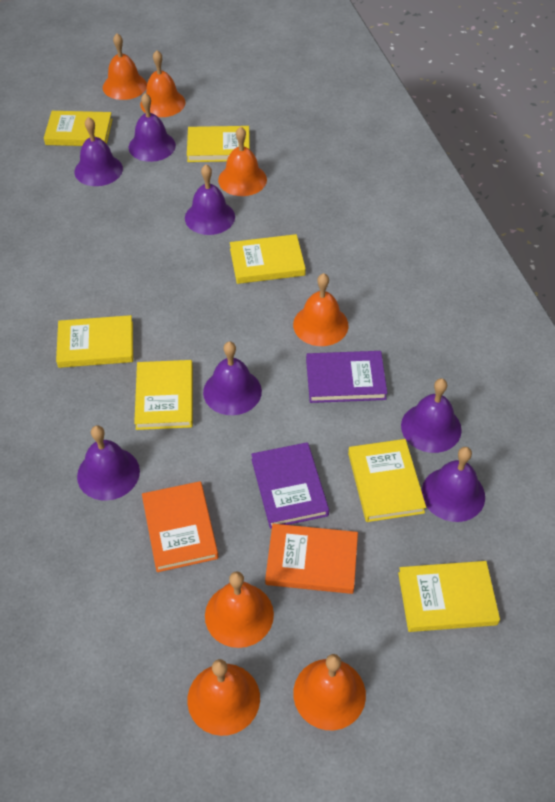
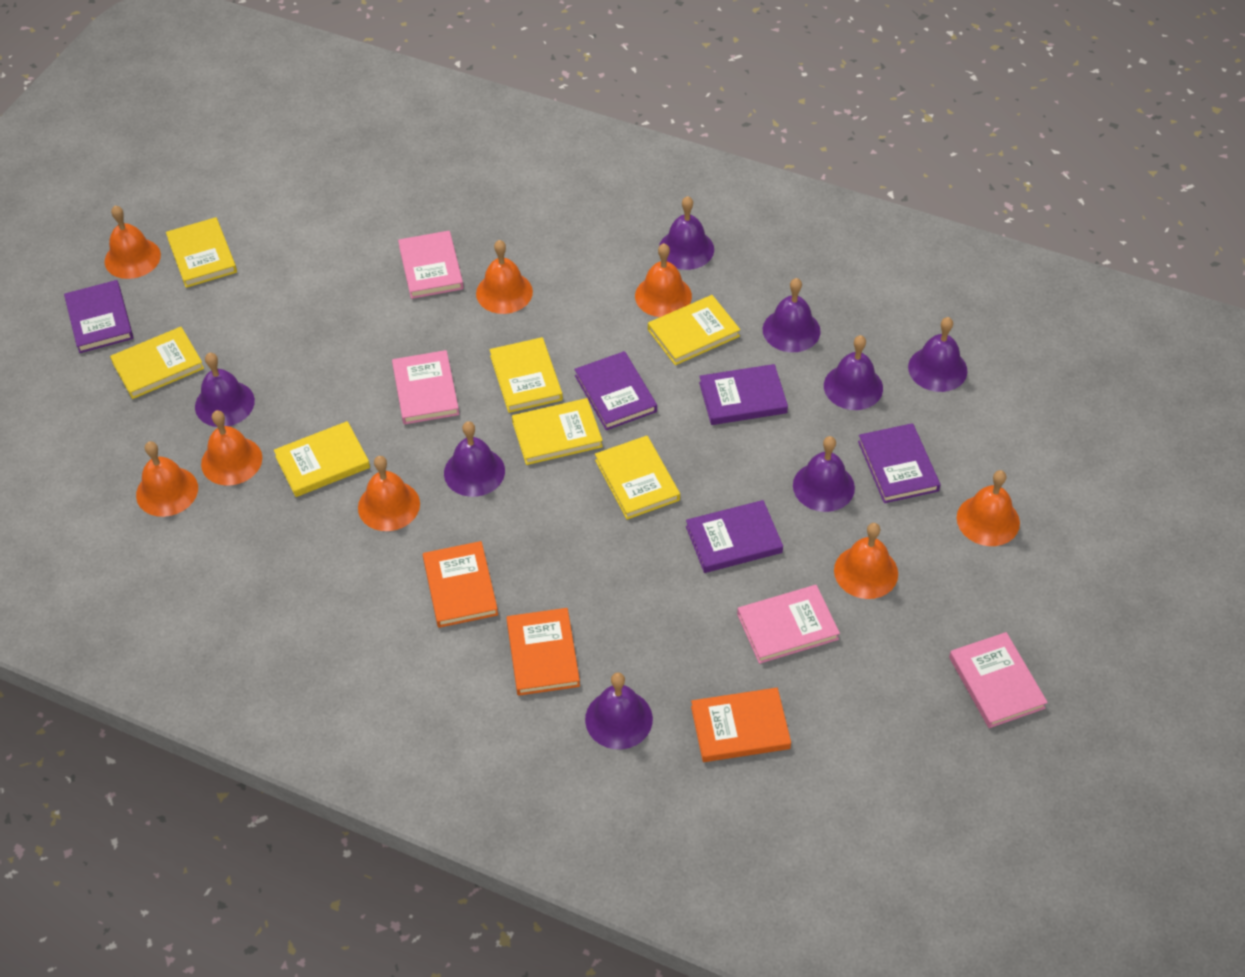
orange bell: 7 -> 8
orange book: 2 -> 3
pink book: 0 -> 4
purple bell: 7 -> 8
purple book: 2 -> 5

